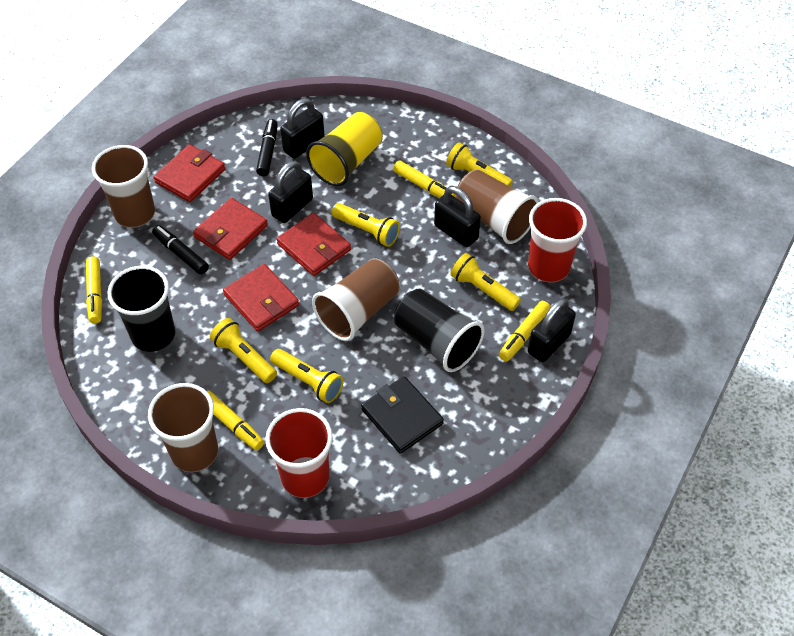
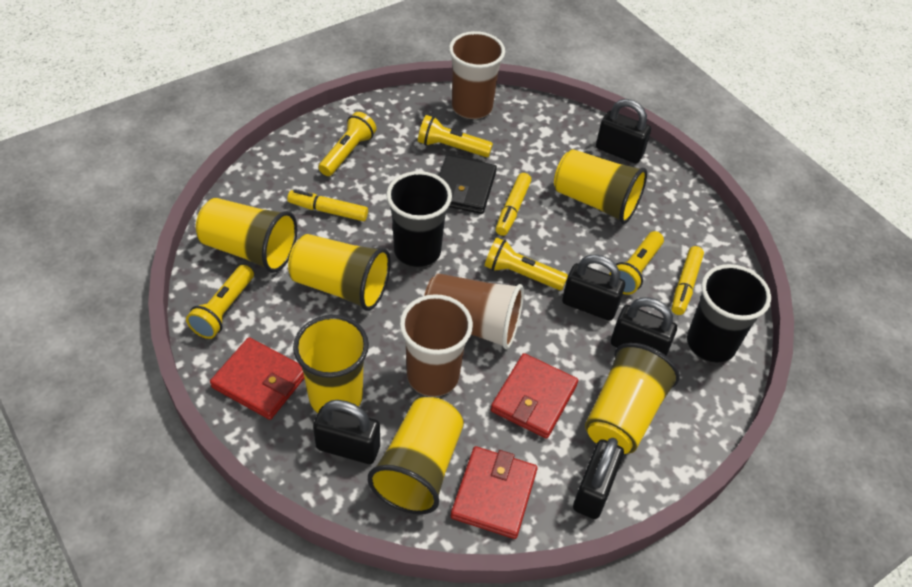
black marker: 2 -> 0
black padlock: 4 -> 5
brown cup: 4 -> 3
red cup: 2 -> 0
red wallet: 4 -> 3
yellow cup: 1 -> 6
yellow marker: 4 -> 3

